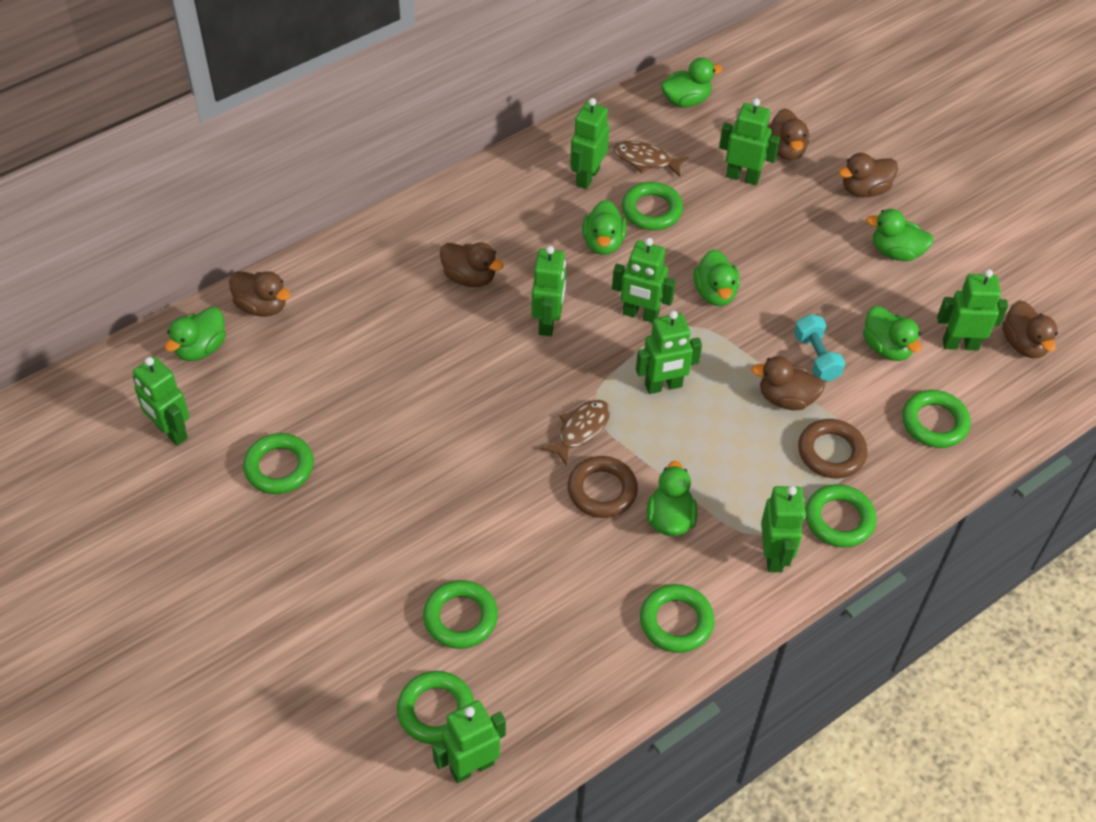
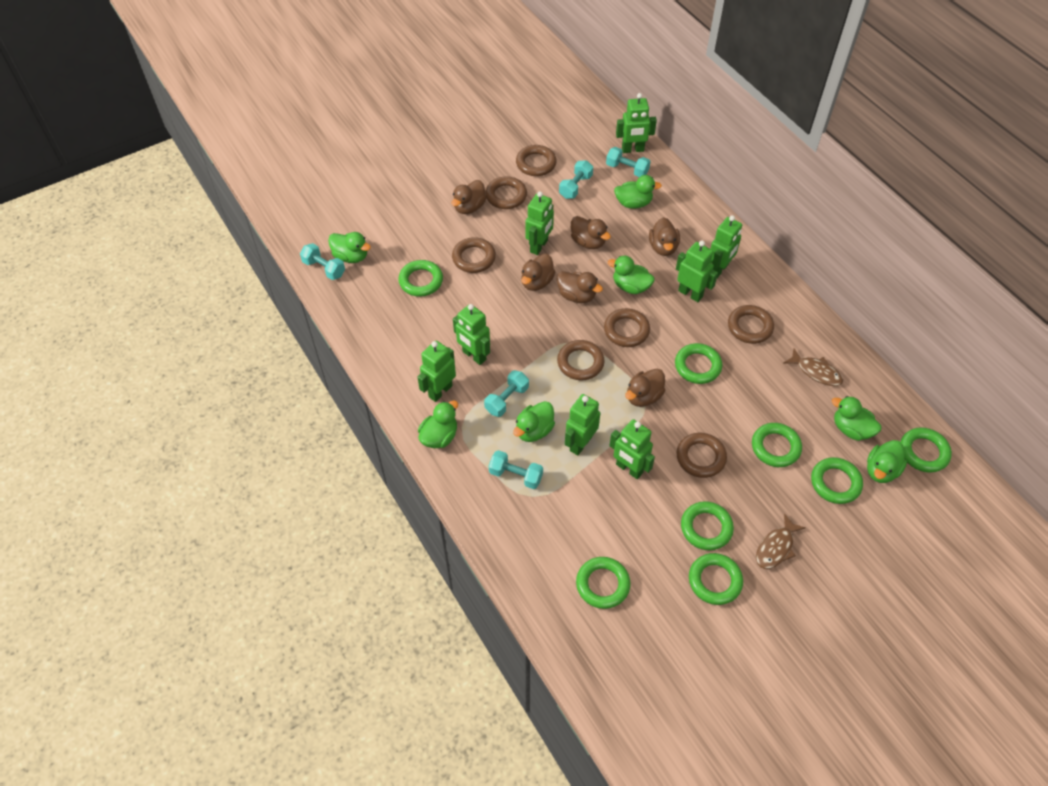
brown ring: 2 -> 7
green ring: 7 -> 8
green robot: 9 -> 8
turquoise dumbbell: 1 -> 5

